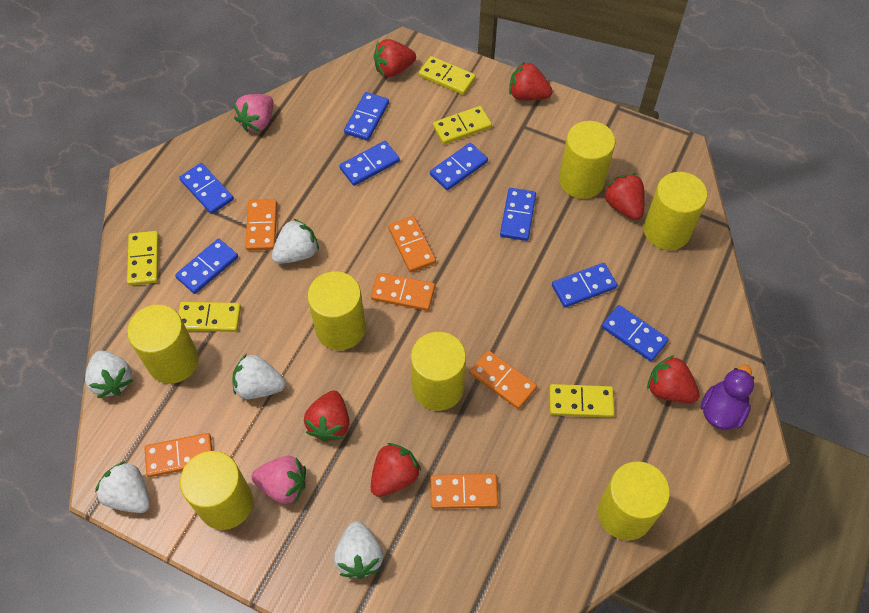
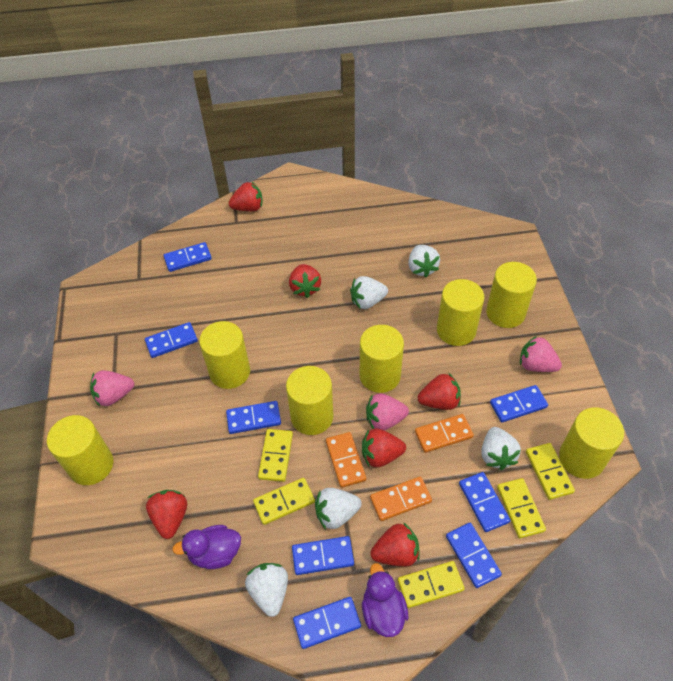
orange domino: 6 -> 3
pink strawberry: 2 -> 3
purple duck: 1 -> 2

